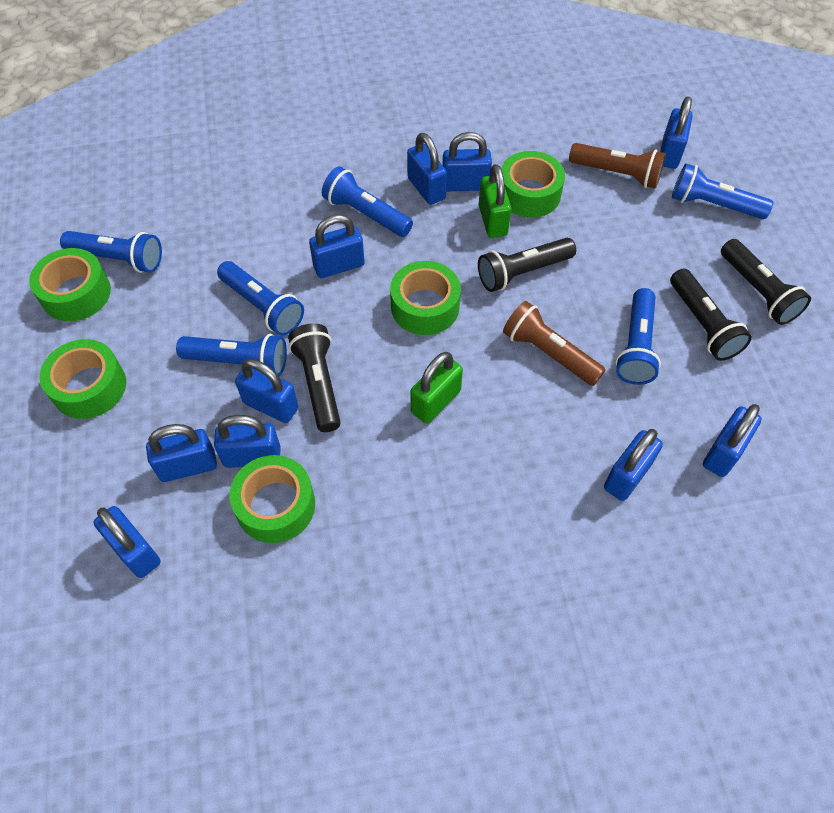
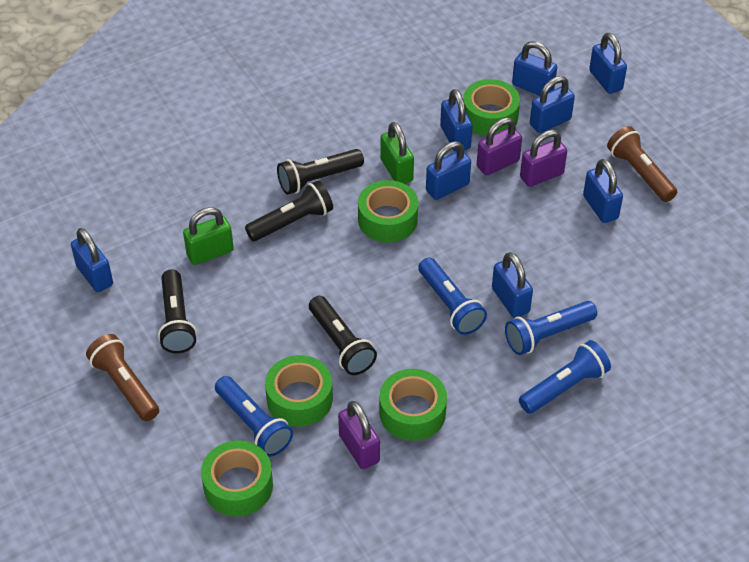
blue flashlight: 6 -> 4
blue padlock: 10 -> 8
purple padlock: 0 -> 3

